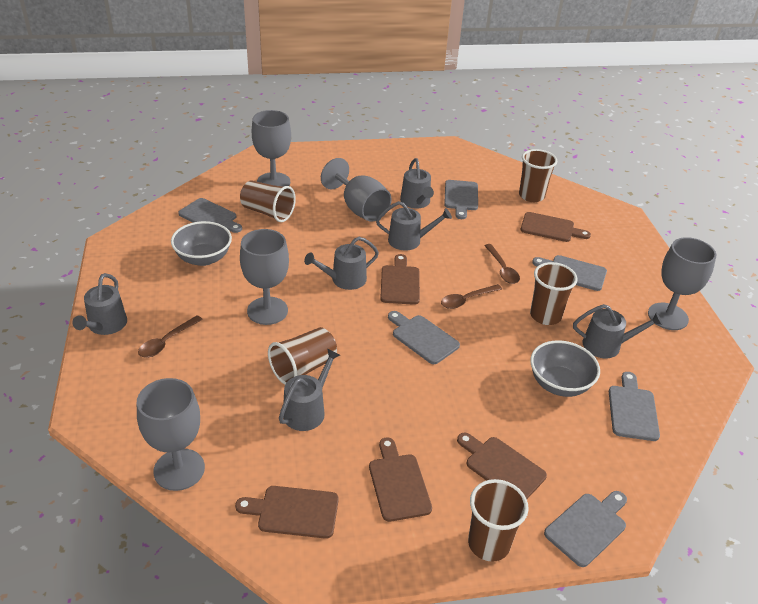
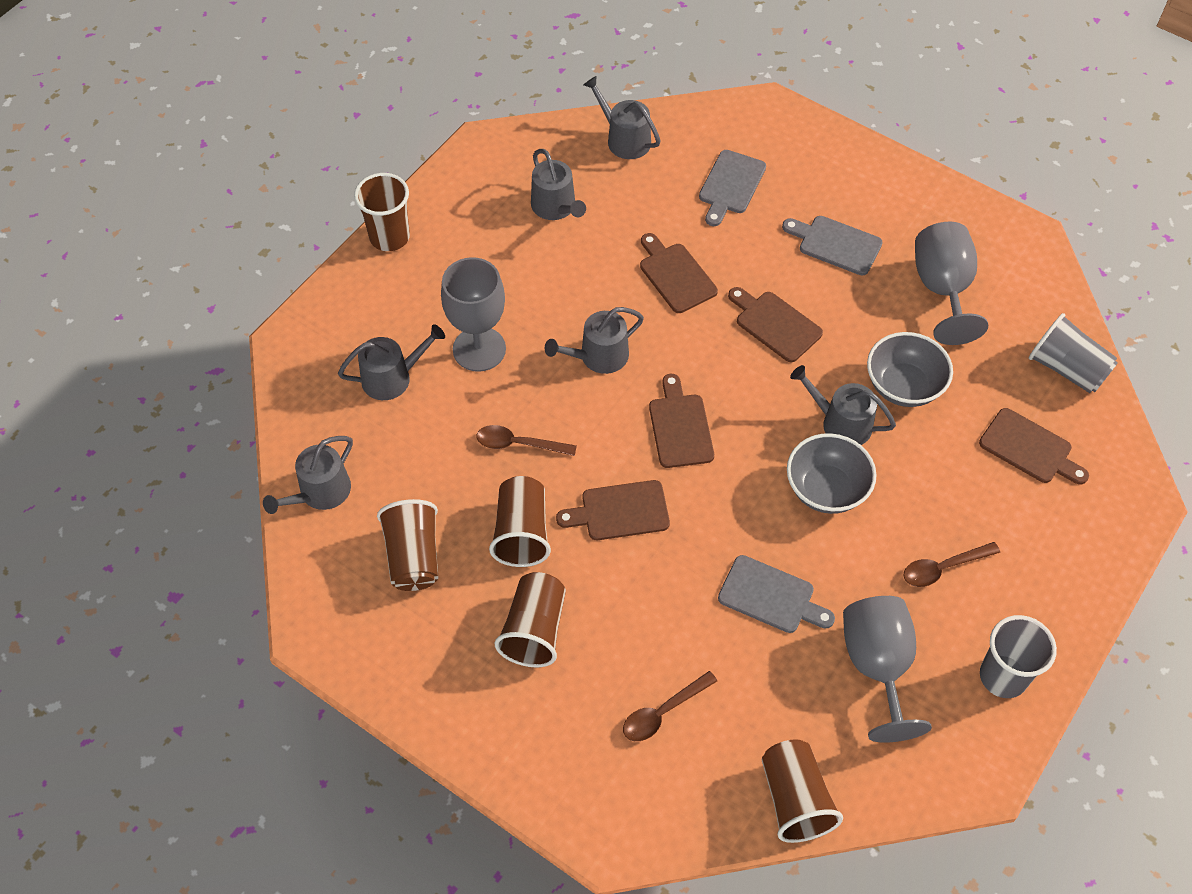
grey cup: 0 -> 2
grey cutting board: 6 -> 3
grey goblet: 5 -> 3

